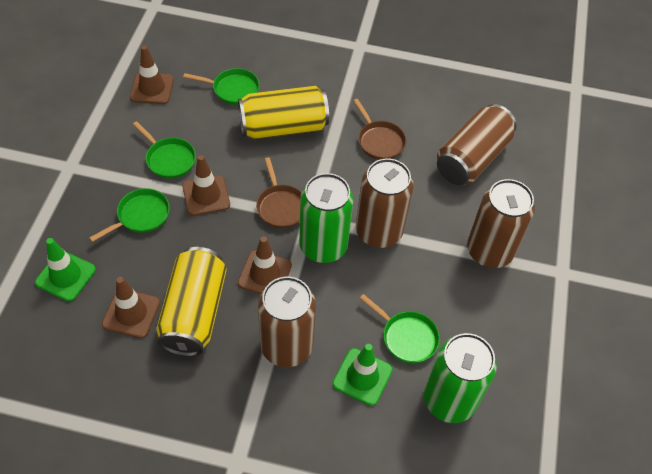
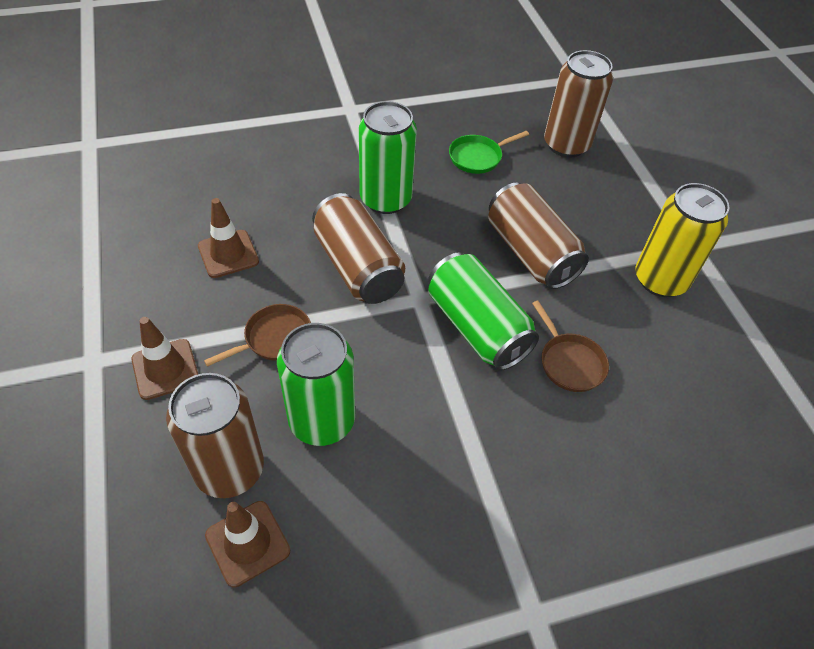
brown traffic cone: 4 -> 3
green can: 2 -> 3
green pan: 4 -> 1
green traffic cone: 2 -> 0
yellow can: 2 -> 1

